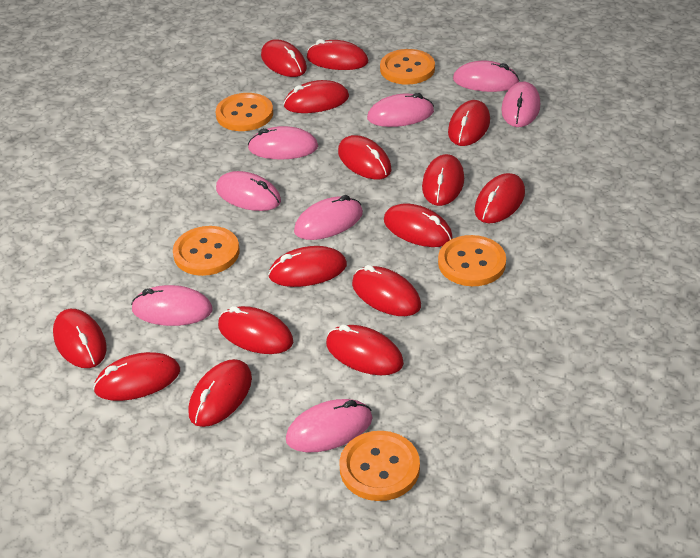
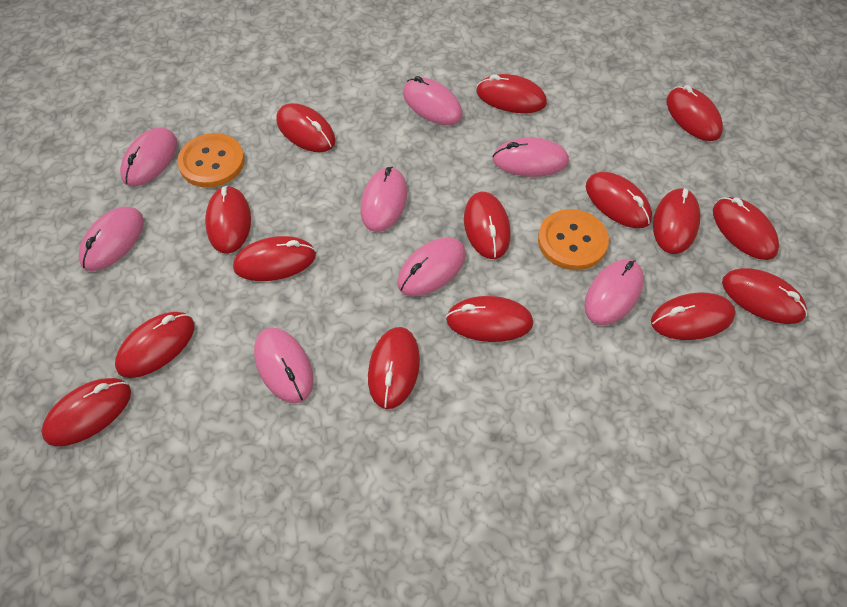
orange button: 5 -> 2

